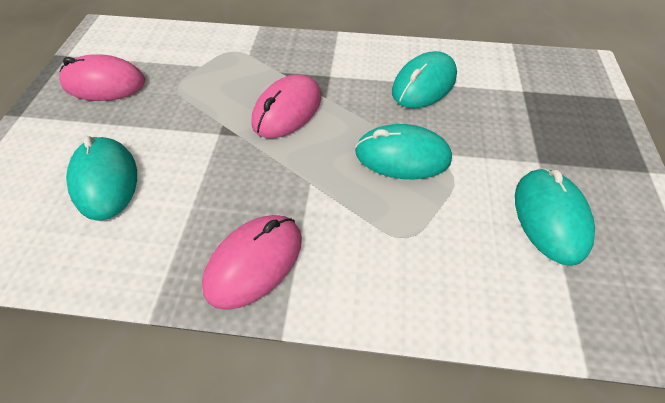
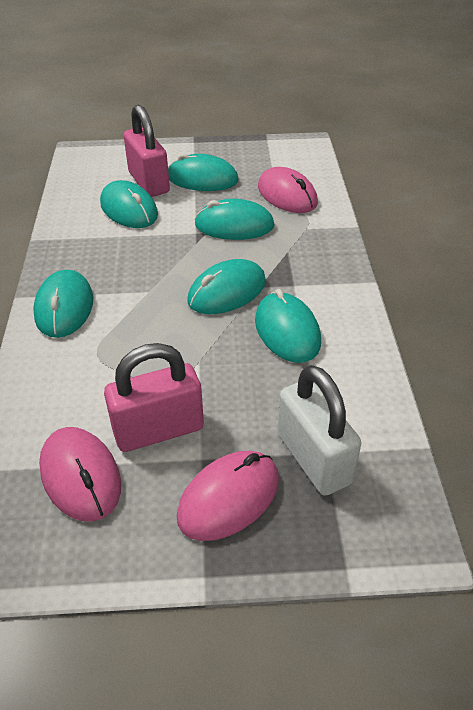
pink padlock: 0 -> 2
turquoise mouse: 4 -> 6
white padlock: 0 -> 1

